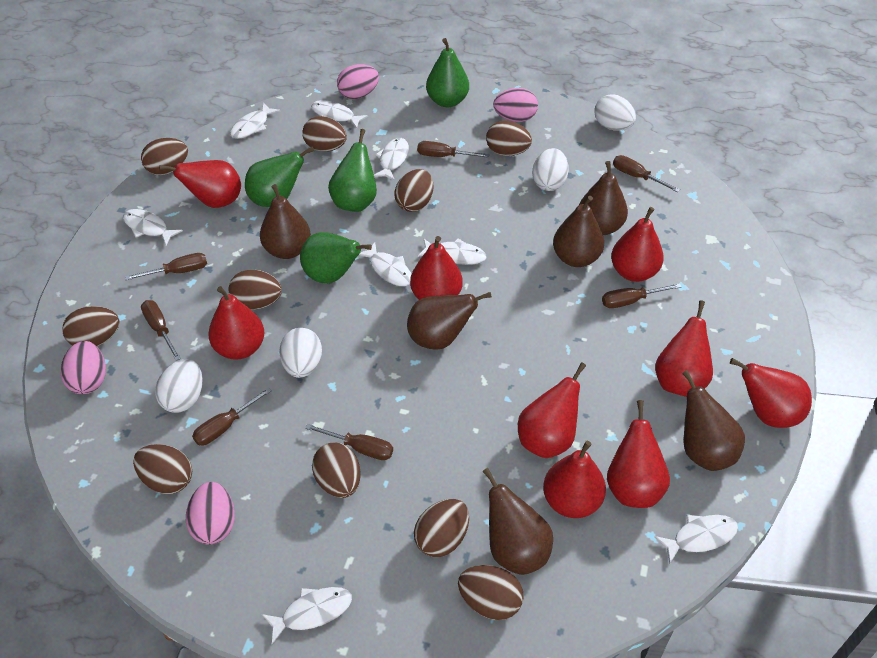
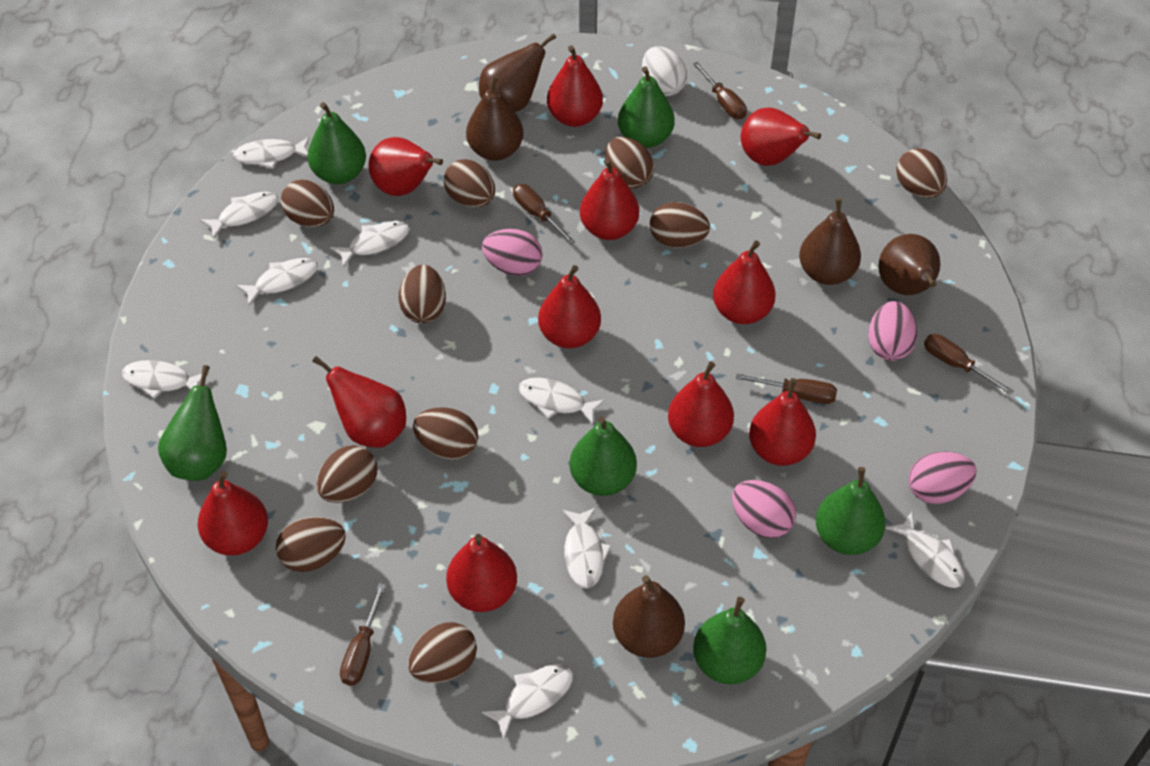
brown pear: 6 -> 5
brown screwdriver: 7 -> 5
green pear: 4 -> 6
red pear: 9 -> 11
white egg: 4 -> 1
white fish: 8 -> 9

